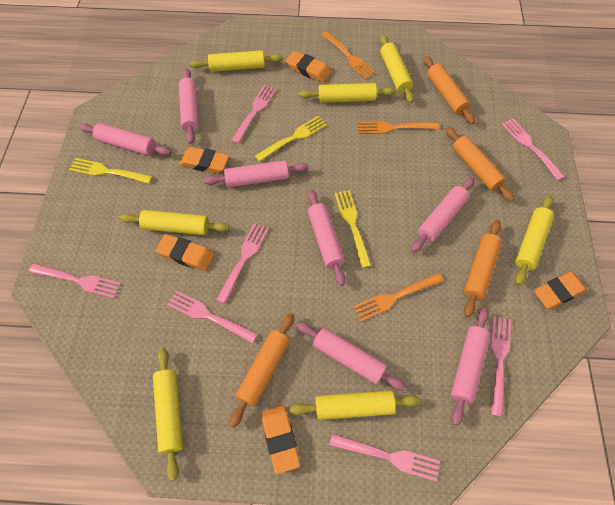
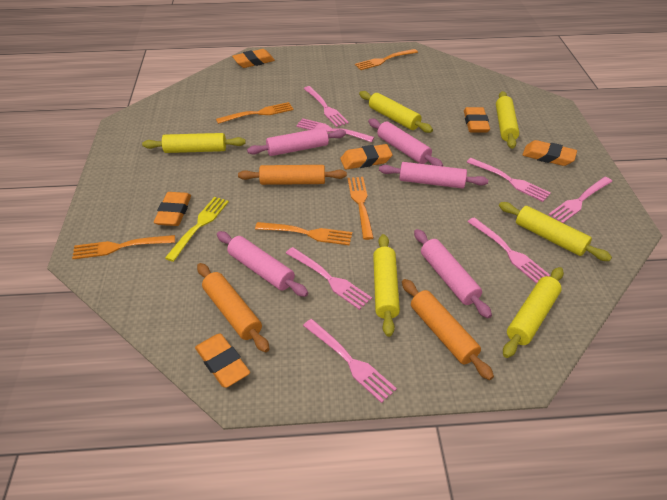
orange eraser: 5 -> 6
orange fork: 3 -> 5
orange rolling pin: 4 -> 3
pink rolling pin: 7 -> 5
yellow fork: 3 -> 1
yellow rolling pin: 7 -> 6

